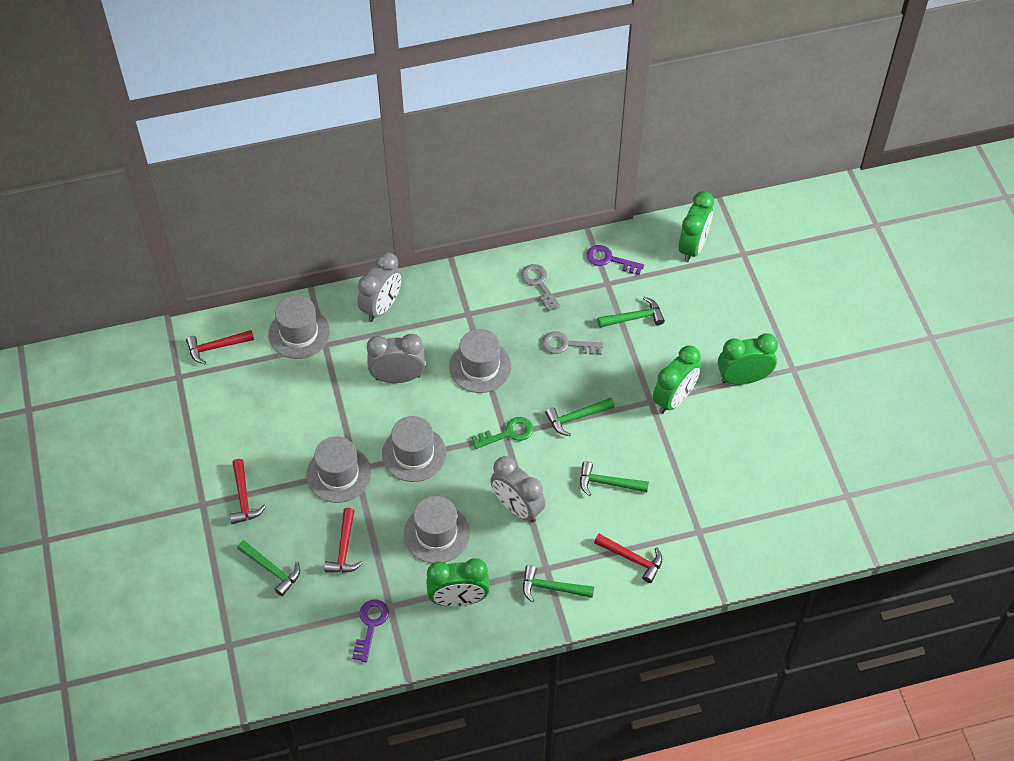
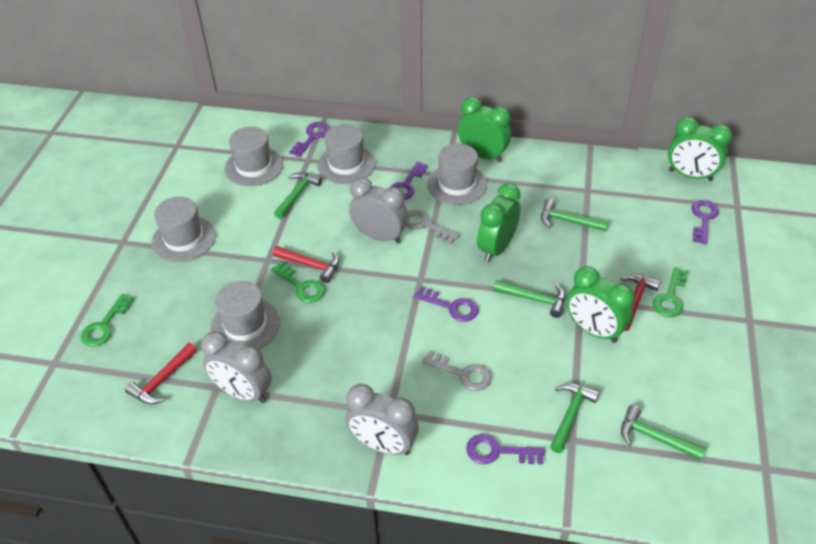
green key: 1 -> 3
purple key: 2 -> 5
red hammer: 4 -> 3

